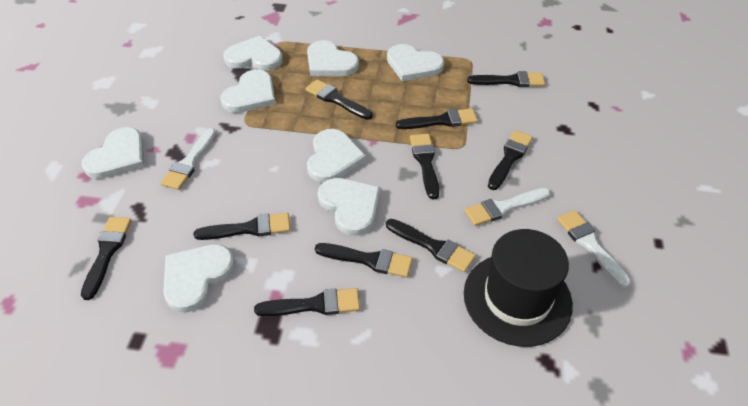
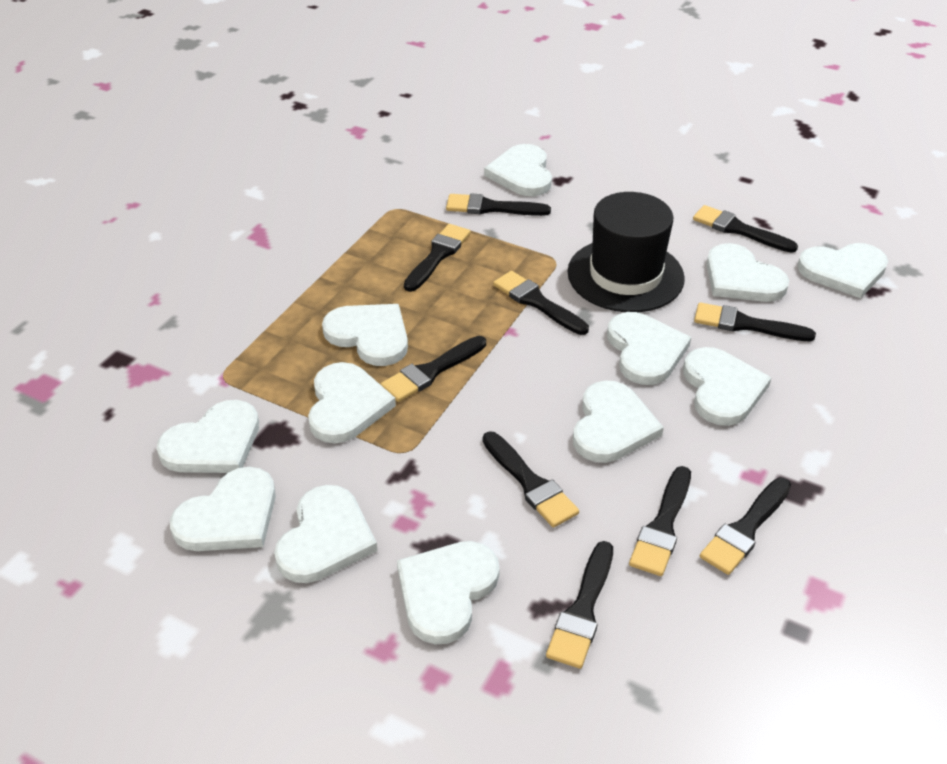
white brush: 3 -> 0
white heart: 8 -> 12

